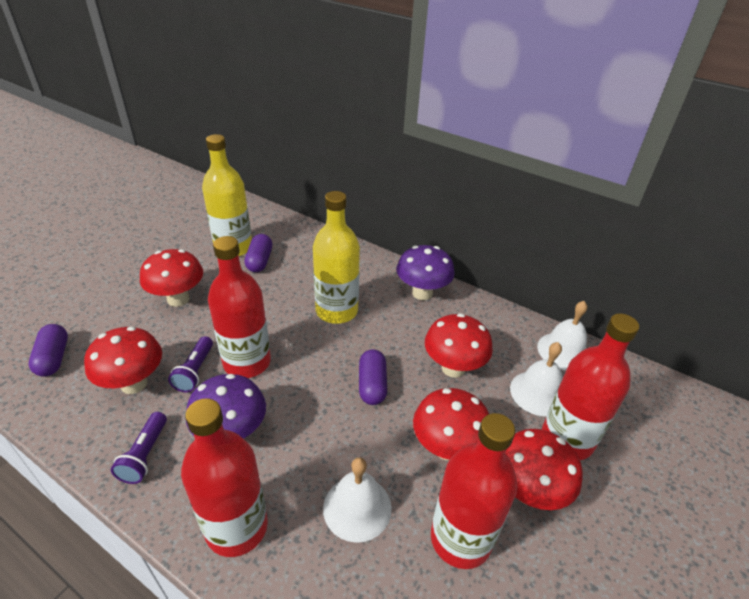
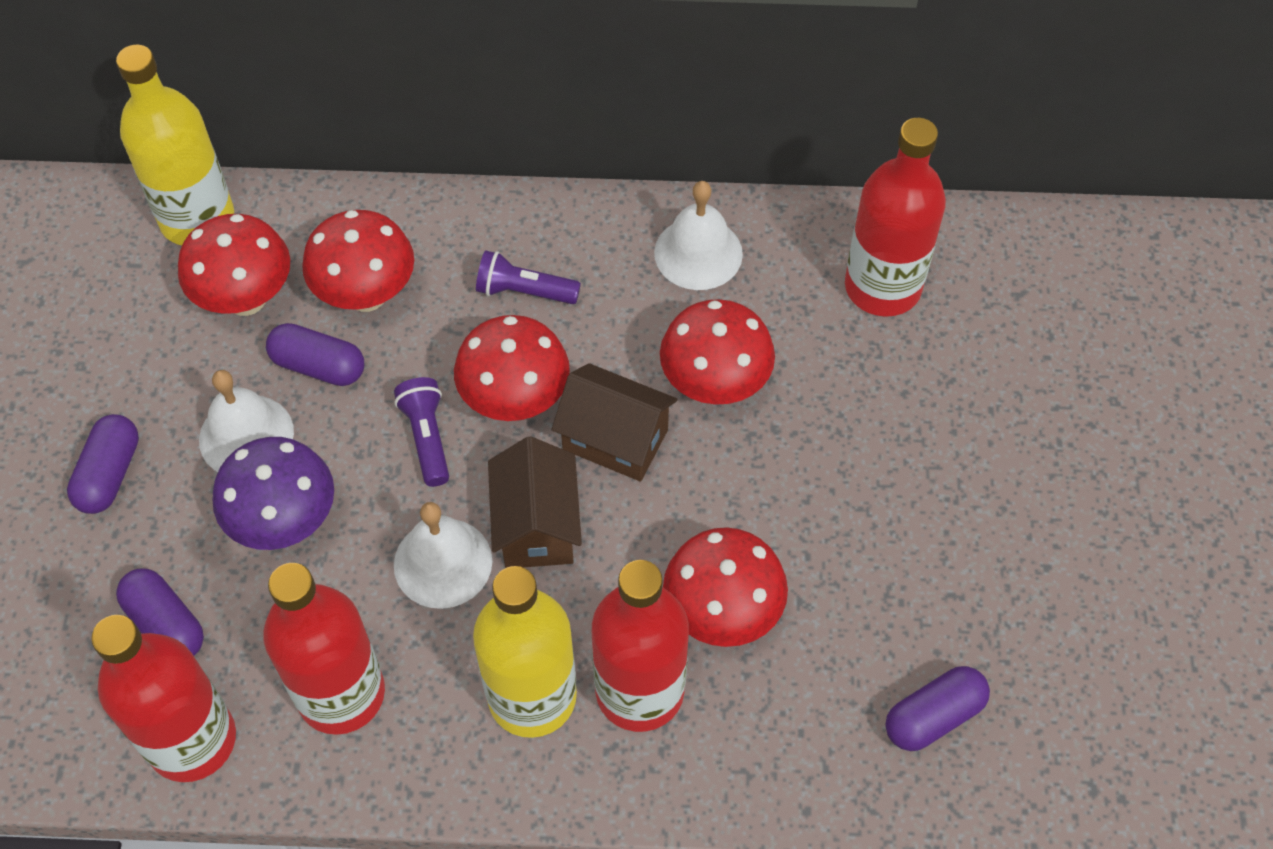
brown house: 0 -> 2
purple capsule: 3 -> 4
purple mushroom: 2 -> 1

